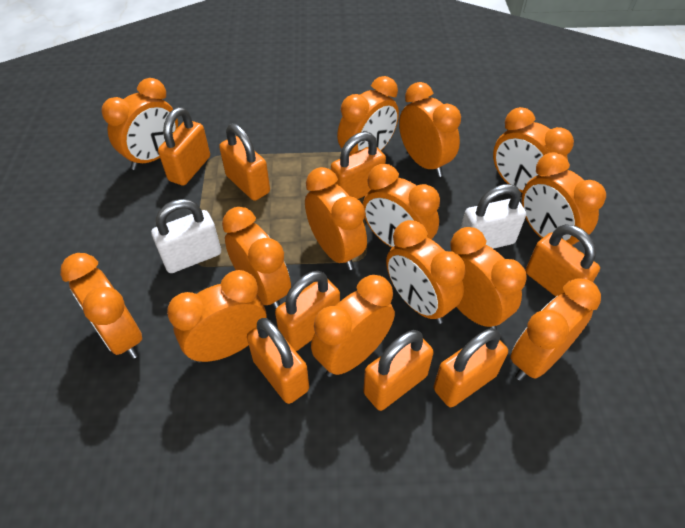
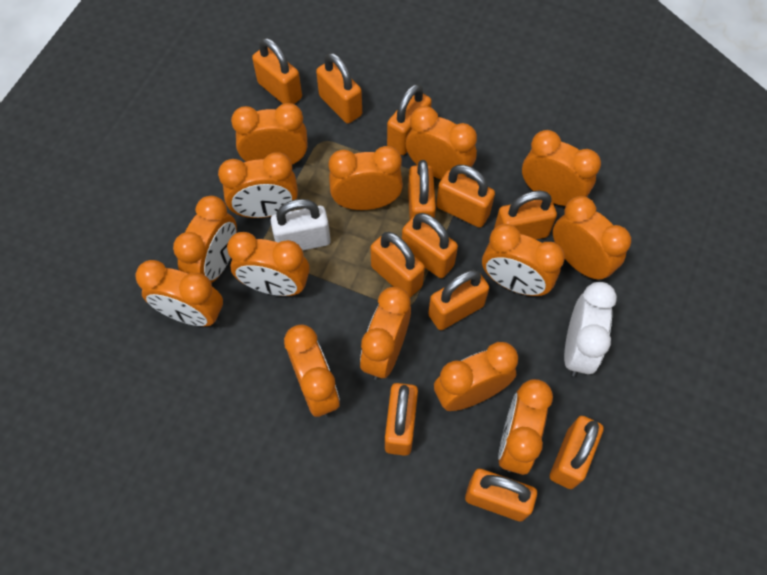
orange padlock: 8 -> 12
white clock: 0 -> 1
white padlock: 2 -> 1

